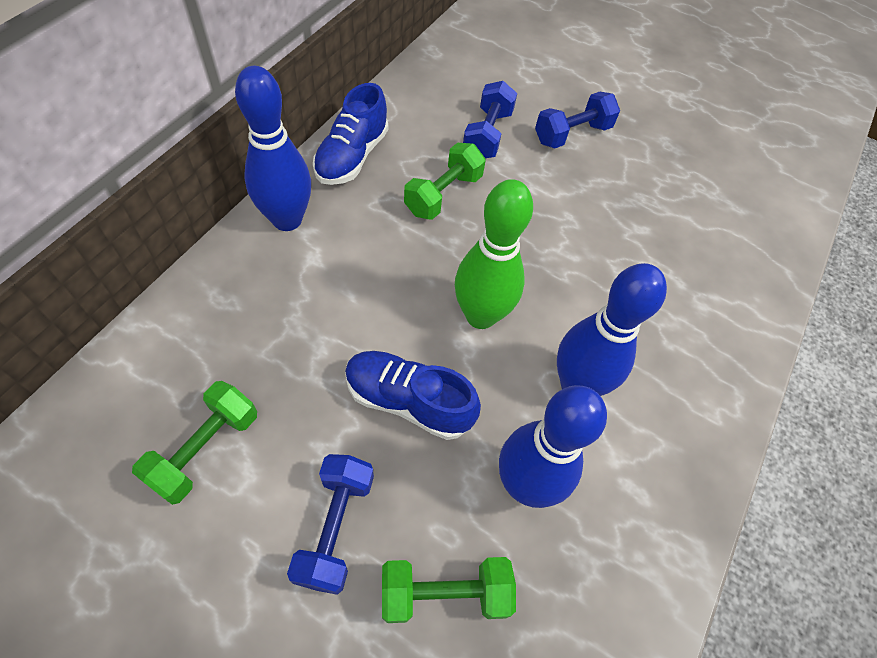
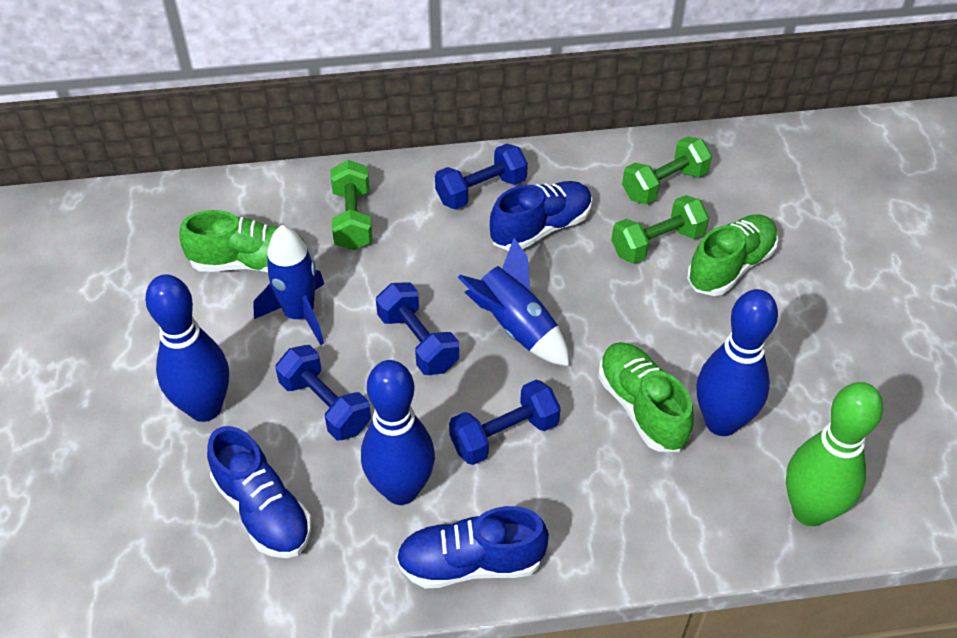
blue dumbbell: 3 -> 4
blue rocket: 0 -> 2
blue shoe: 2 -> 3
green shoe: 0 -> 3

